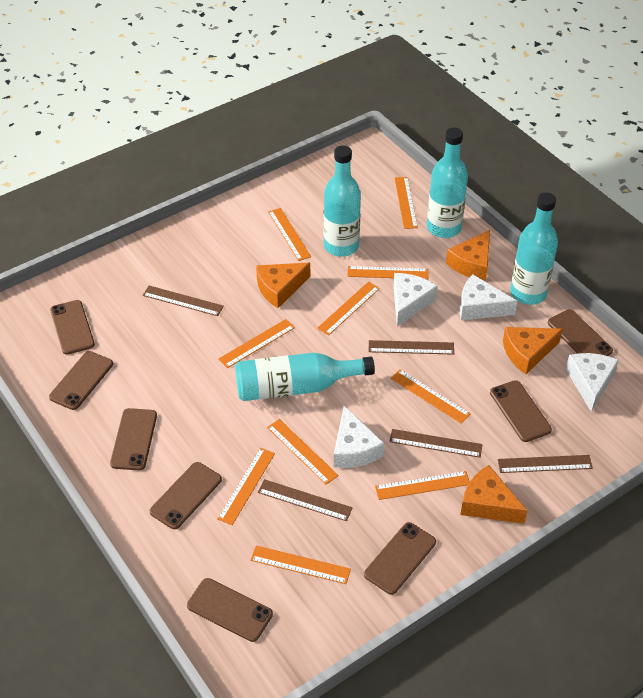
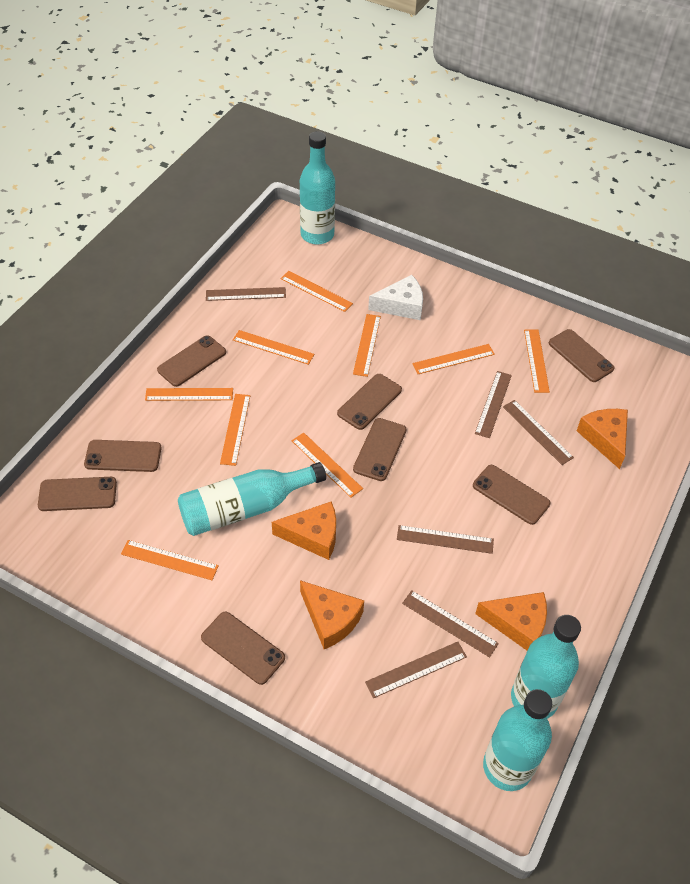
brown ruler: 5 -> 6
orange ruler: 10 -> 9
white cheese: 4 -> 1

